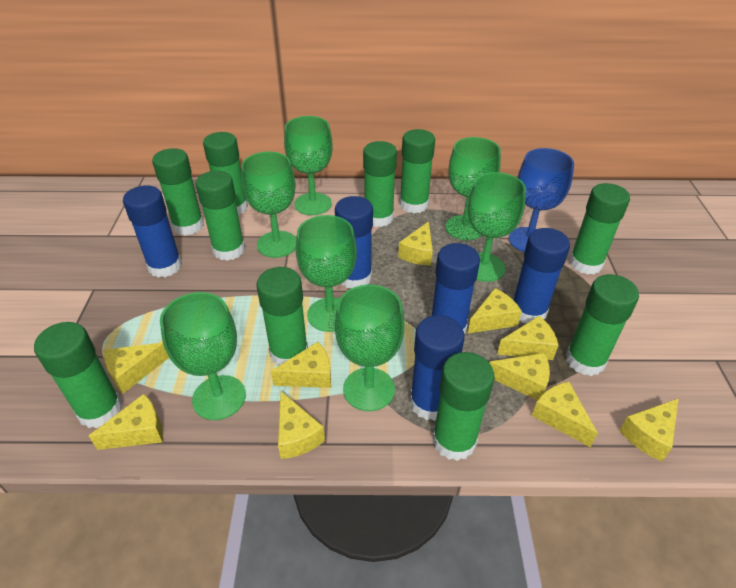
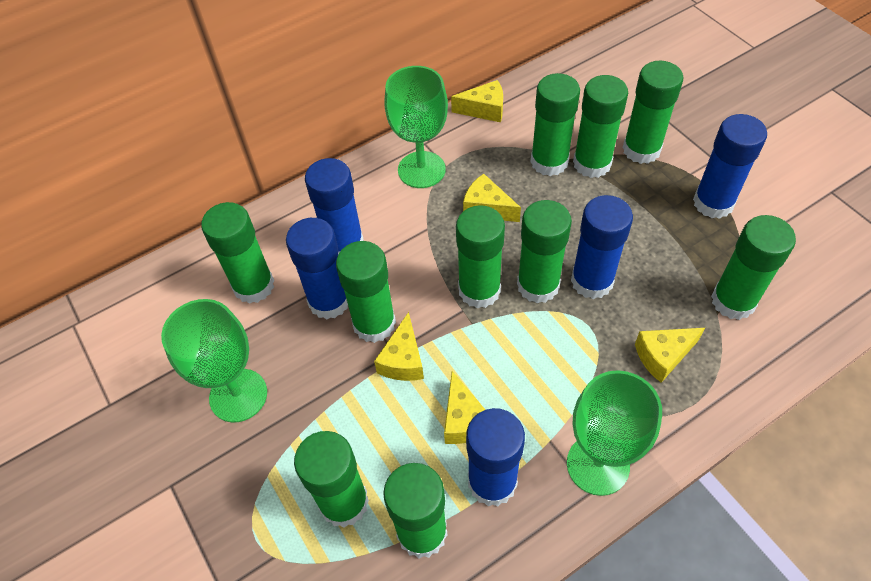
blue goblet: 1 -> 0
green goblet: 7 -> 3
yellow cheese: 10 -> 5

